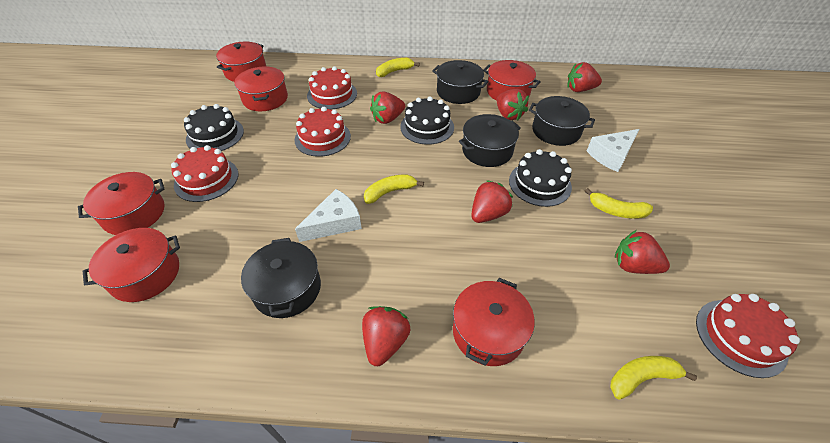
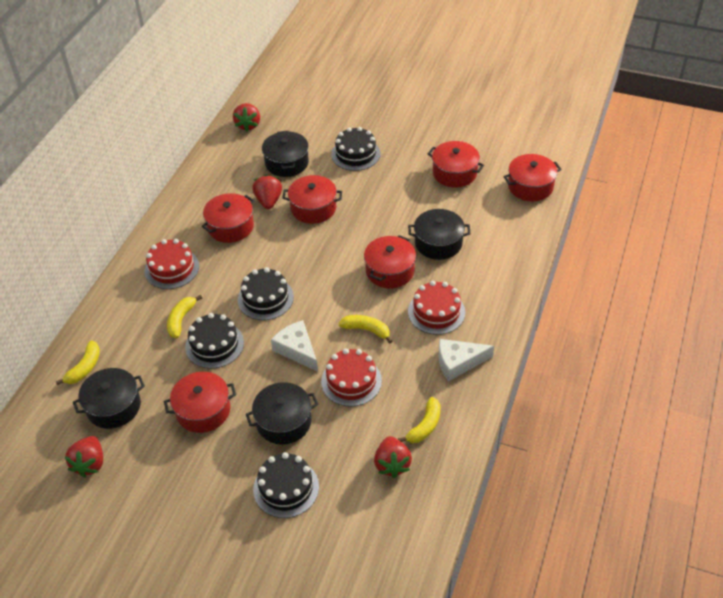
black cake: 3 -> 4
red cake: 4 -> 3
red strawberry: 6 -> 4

